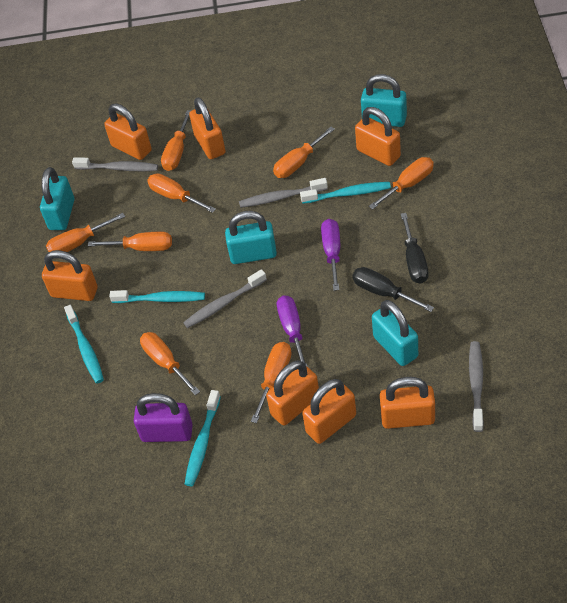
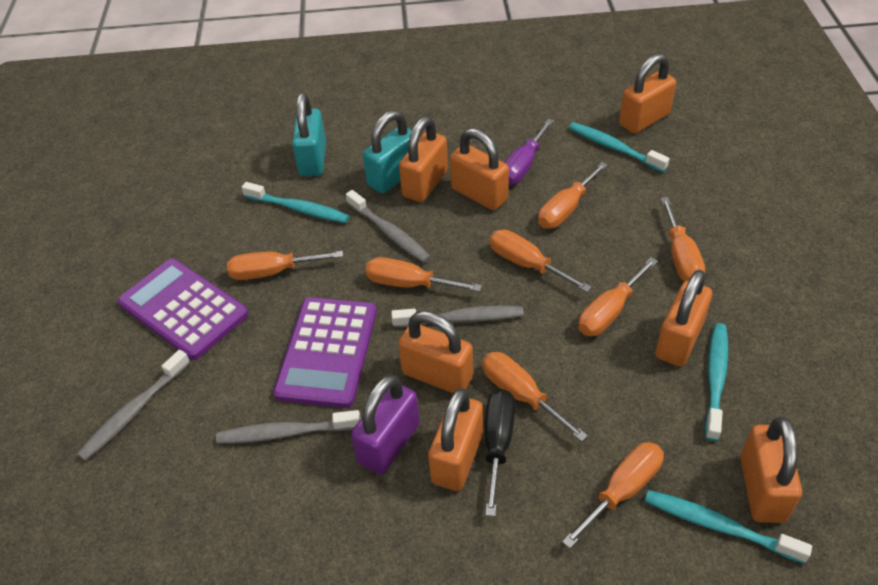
black screwdriver: 2 -> 1
purple calculator: 0 -> 2
purple screwdriver: 2 -> 1
turquoise padlock: 4 -> 2

